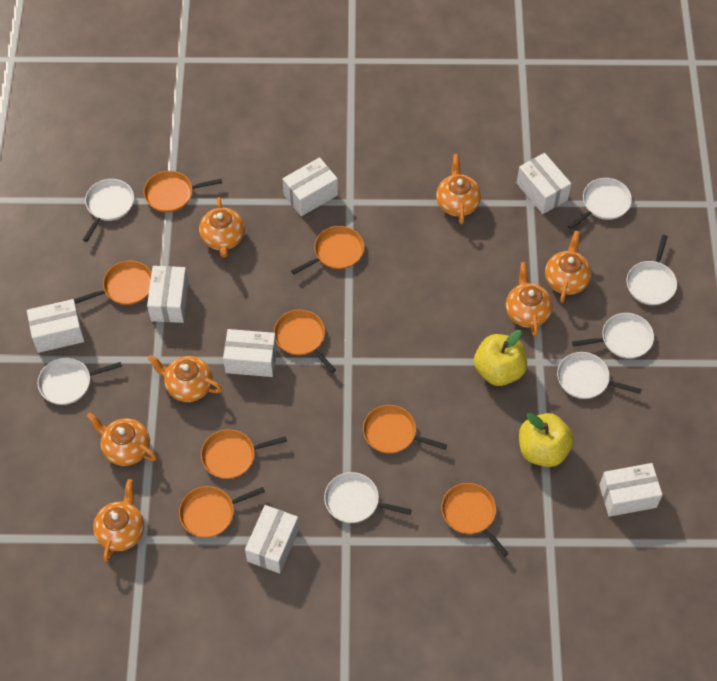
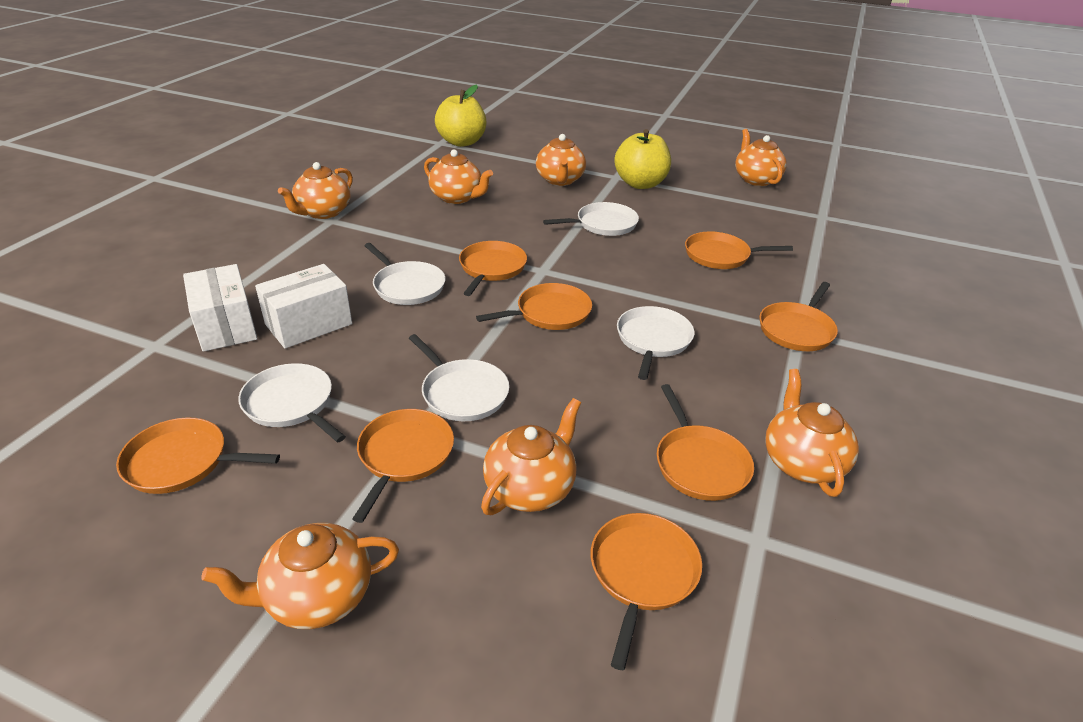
white box: 7 -> 2
white pan: 7 -> 5

